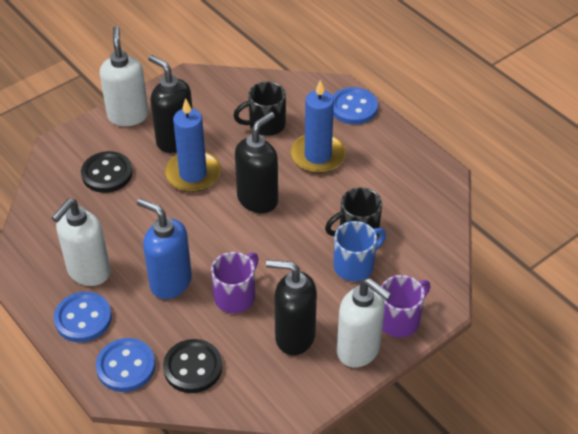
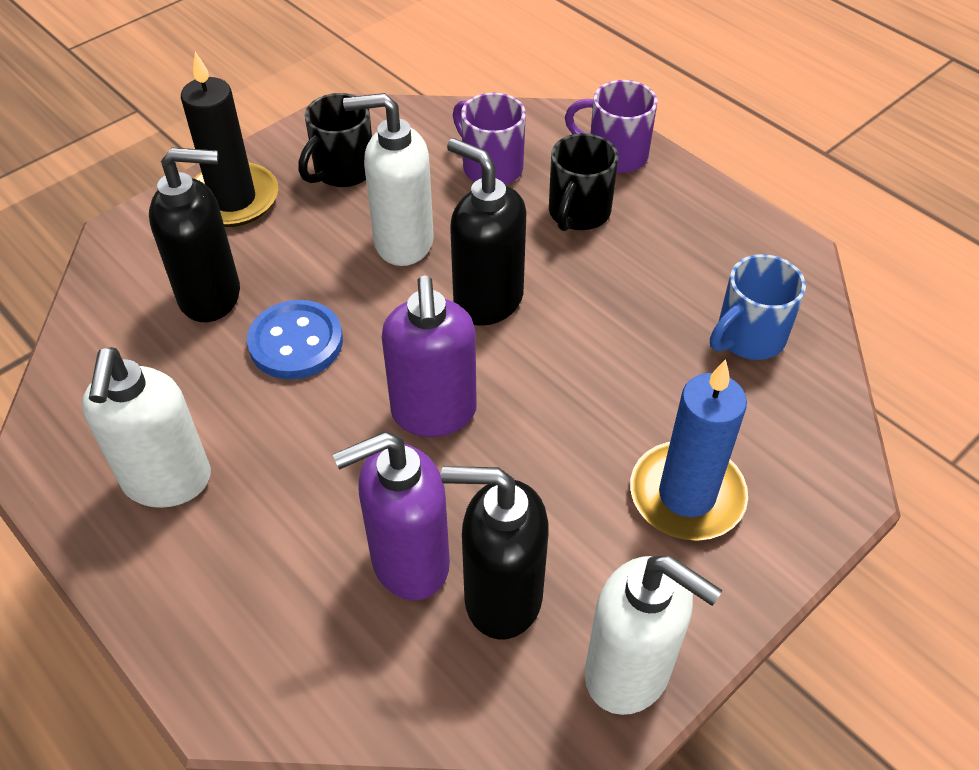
black button: 2 -> 0
black candle: 0 -> 1
blue button: 3 -> 1
blue candle: 2 -> 1
blue soap dispenser: 1 -> 0
purple soap dispenser: 0 -> 2

